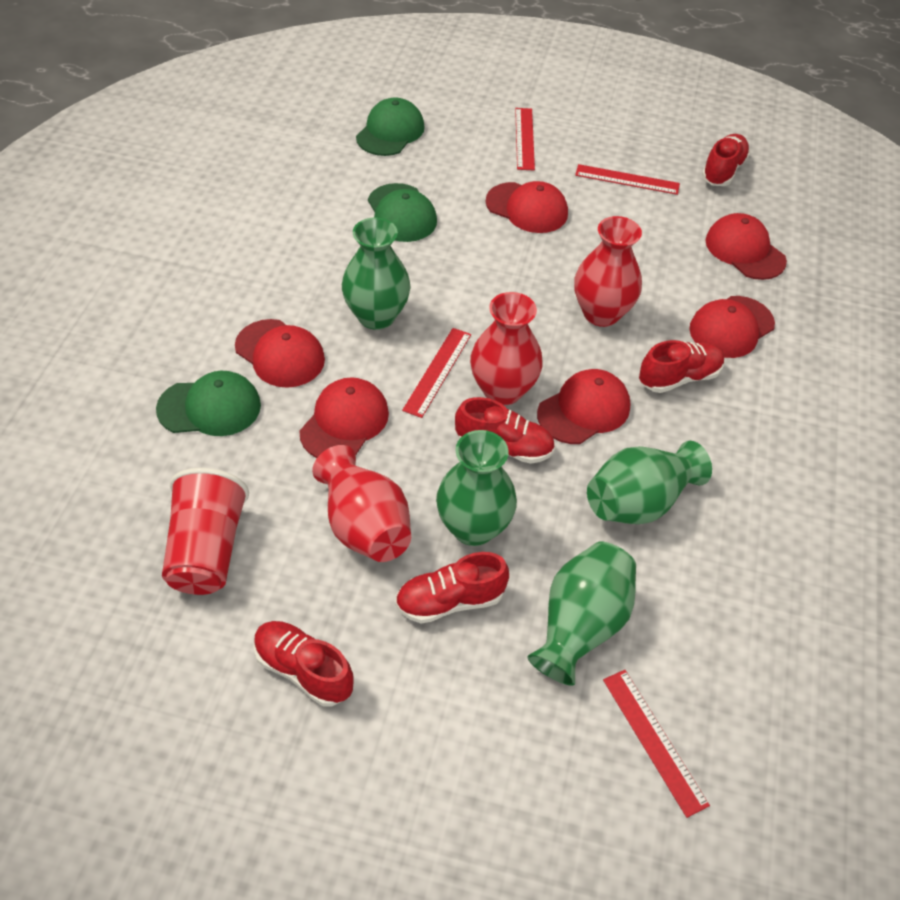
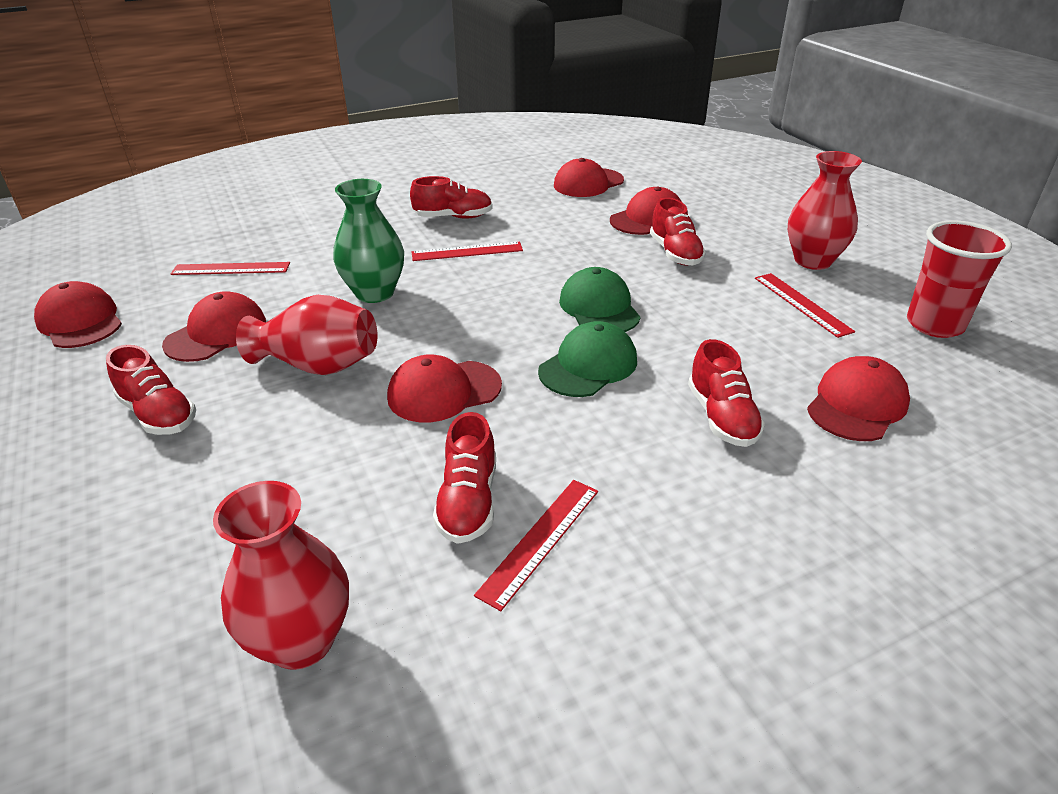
green cap: 3 -> 2
green vase: 4 -> 1

